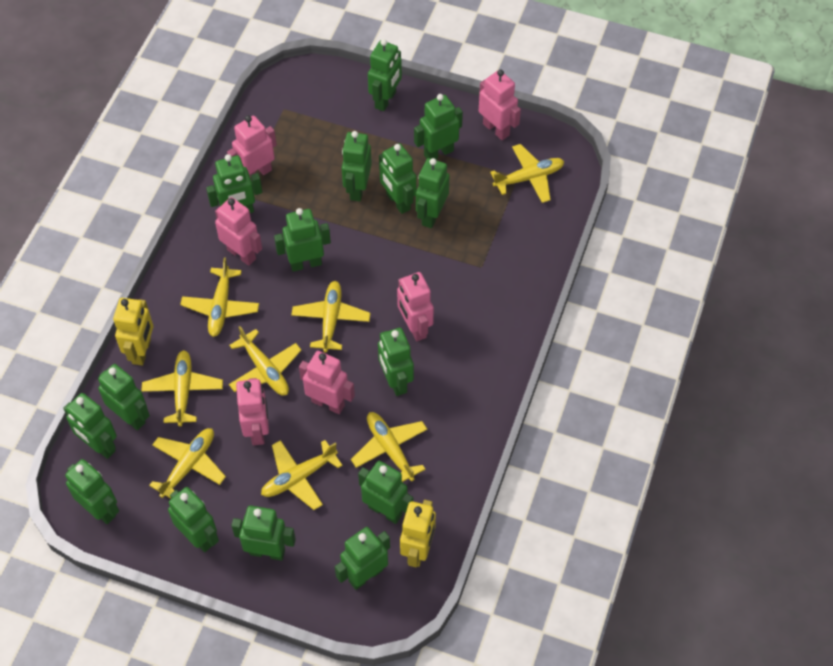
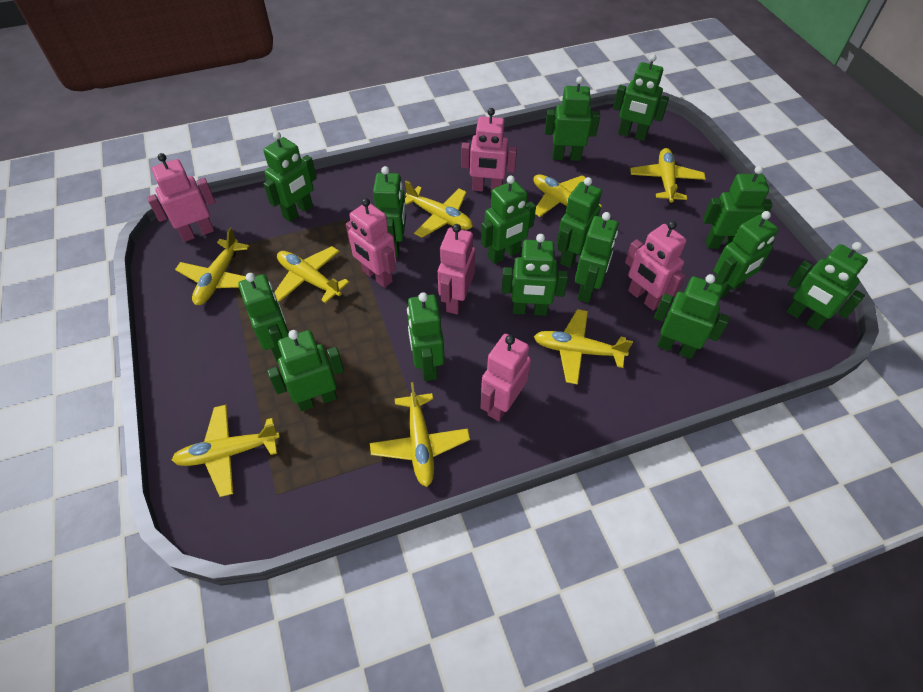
yellow robot: 2 -> 0

